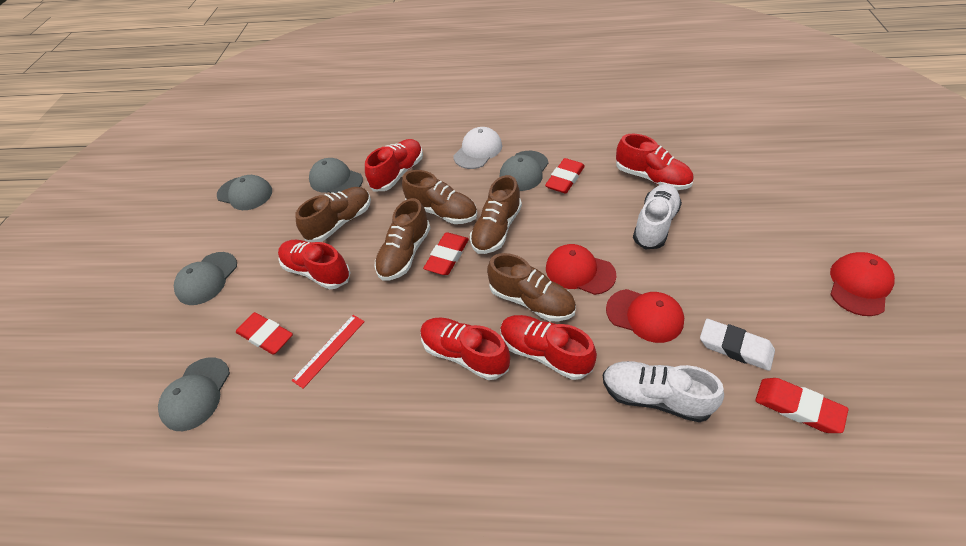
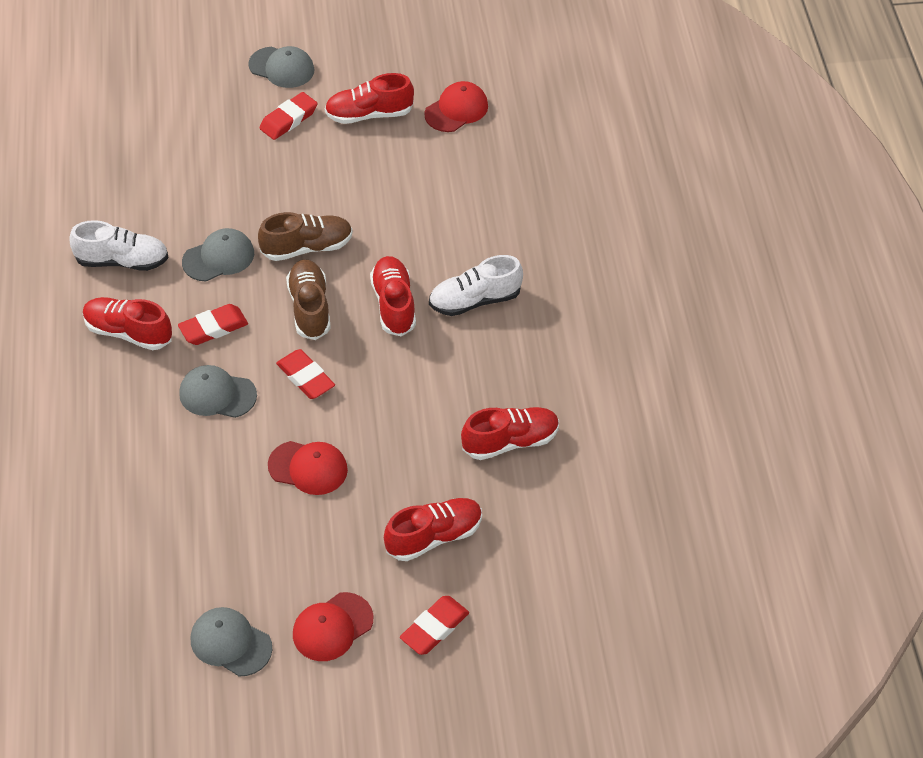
brown shoe: 5 -> 2
grey cap: 5 -> 4
red ruler: 1 -> 0
white cap: 1 -> 0
white eraser: 1 -> 0

